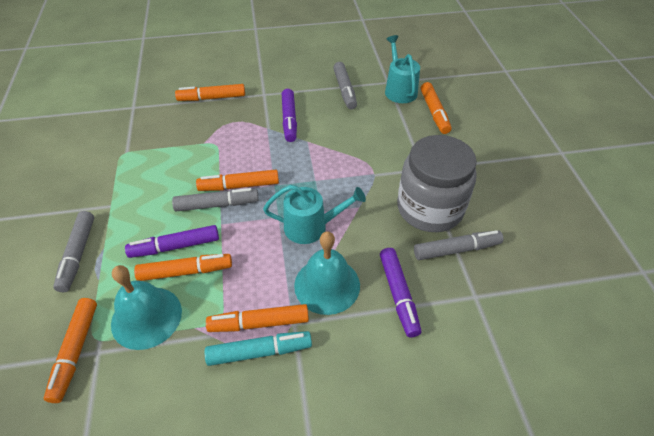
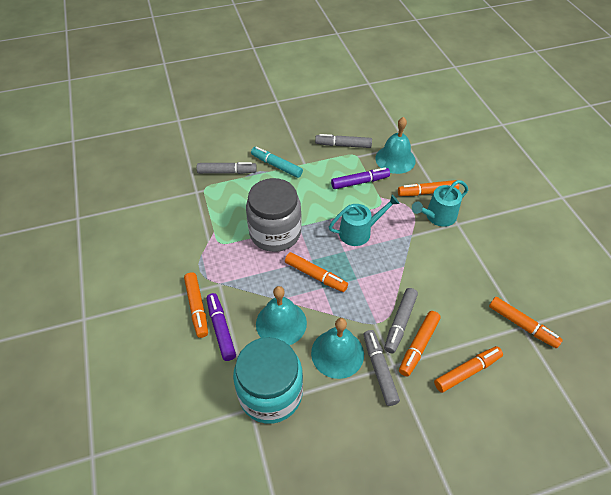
purple marker: 3 -> 2
turquoise bell: 2 -> 3
turquoise jar: 0 -> 1

